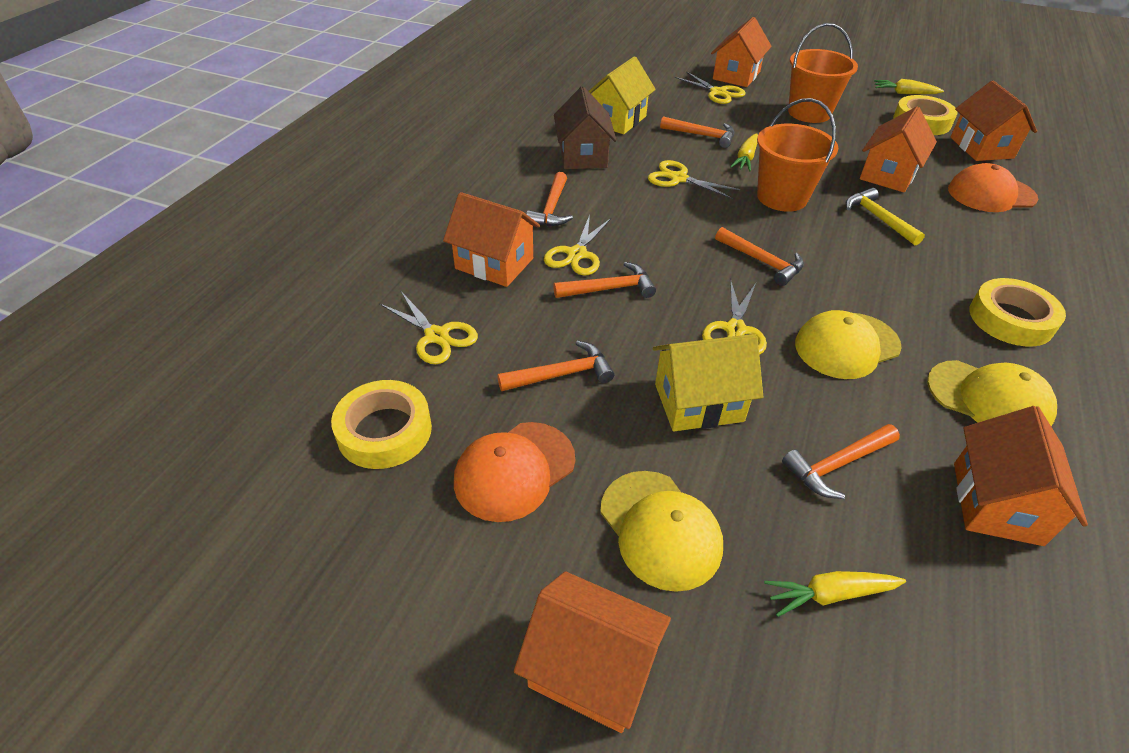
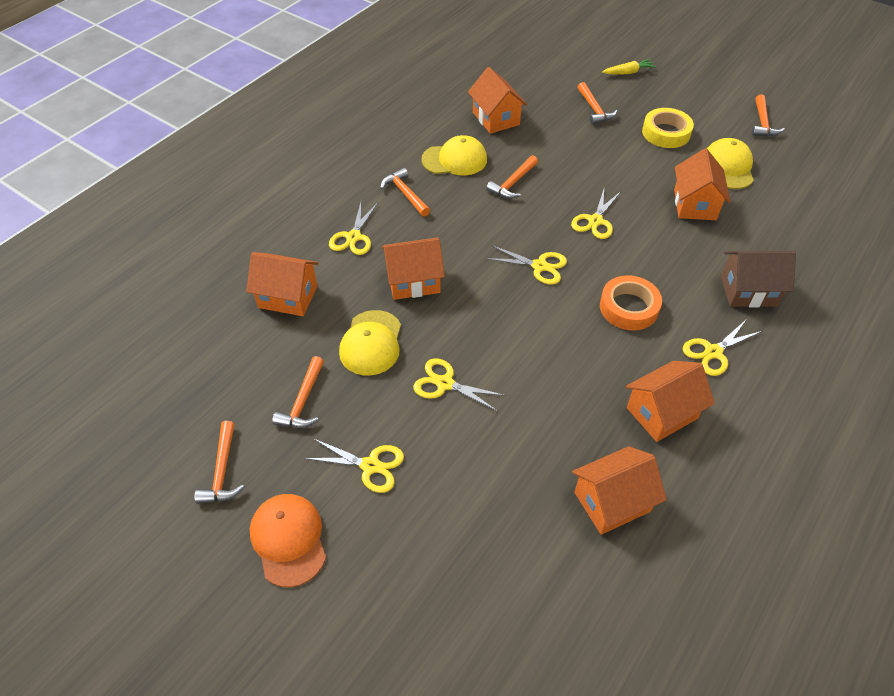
orange bucket: 2 -> 0
orange cap: 2 -> 1
orange tape: 0 -> 1
yellow carrot: 3 -> 1
yellow hammer: 1 -> 0
yellow house: 2 -> 0
yellow scissors: 5 -> 6
yellow tape: 3 -> 1

